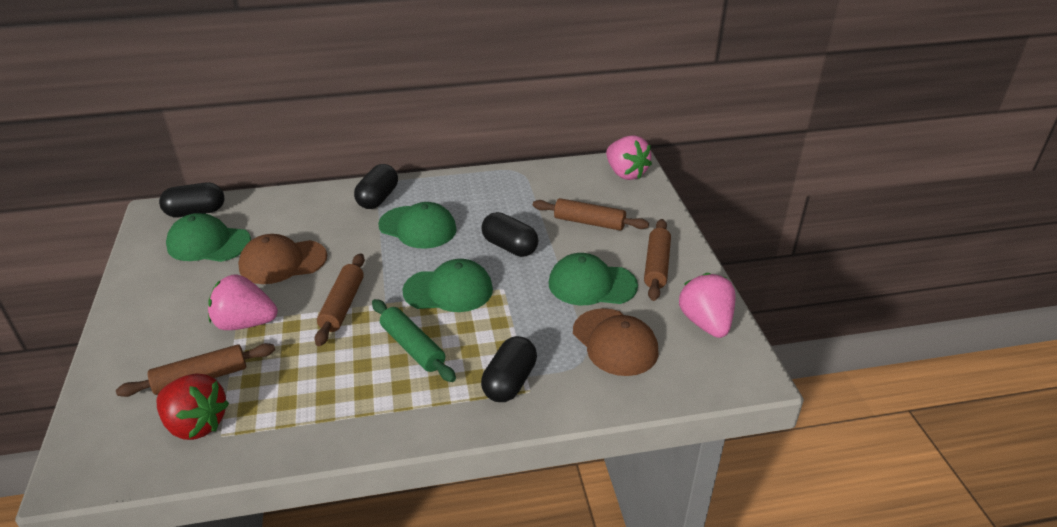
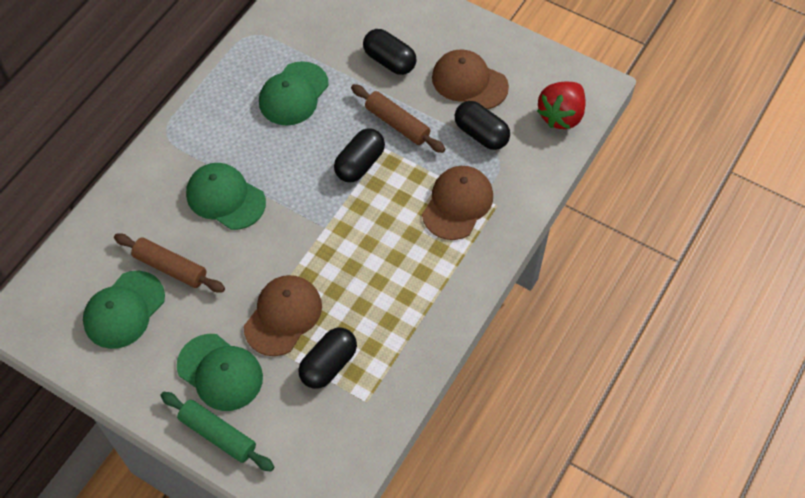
brown cap: 2 -> 3
brown rolling pin: 4 -> 2
pink strawberry: 3 -> 0

